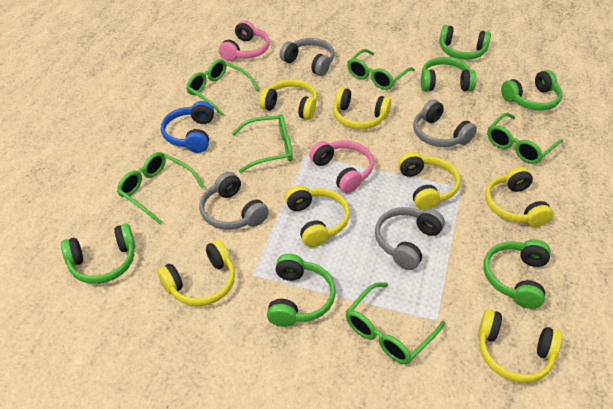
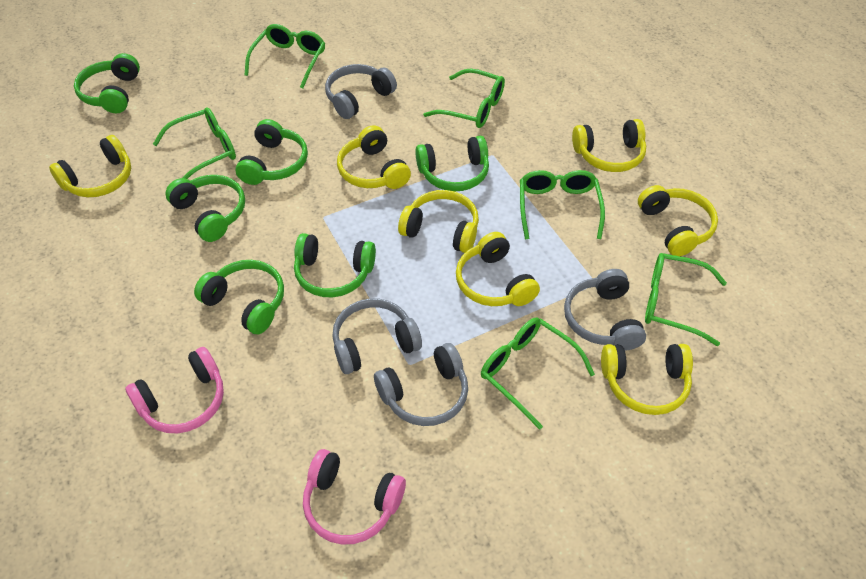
blue headphones: 1 -> 0

